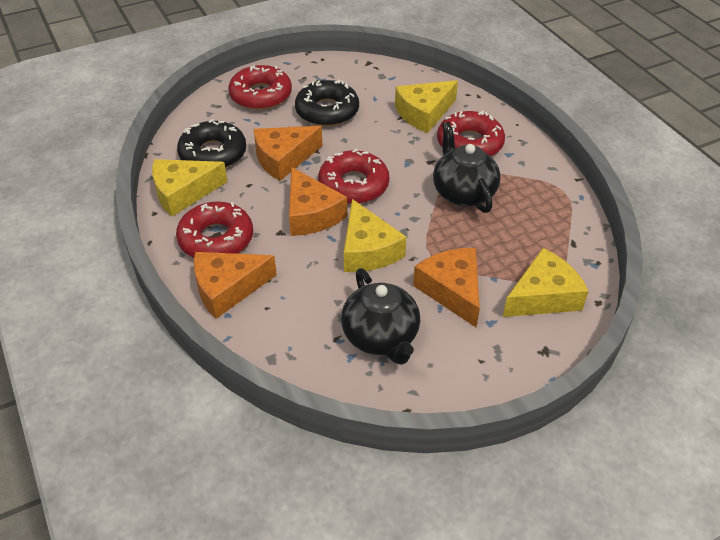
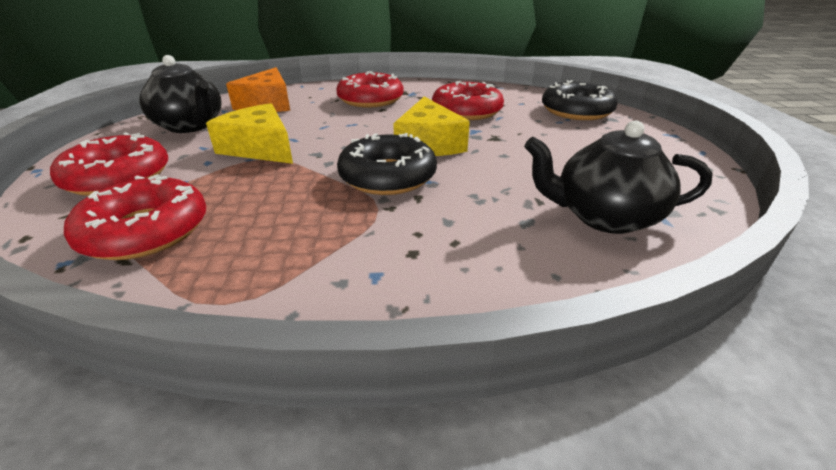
orange cheese: 4 -> 1
yellow cheese: 4 -> 2

